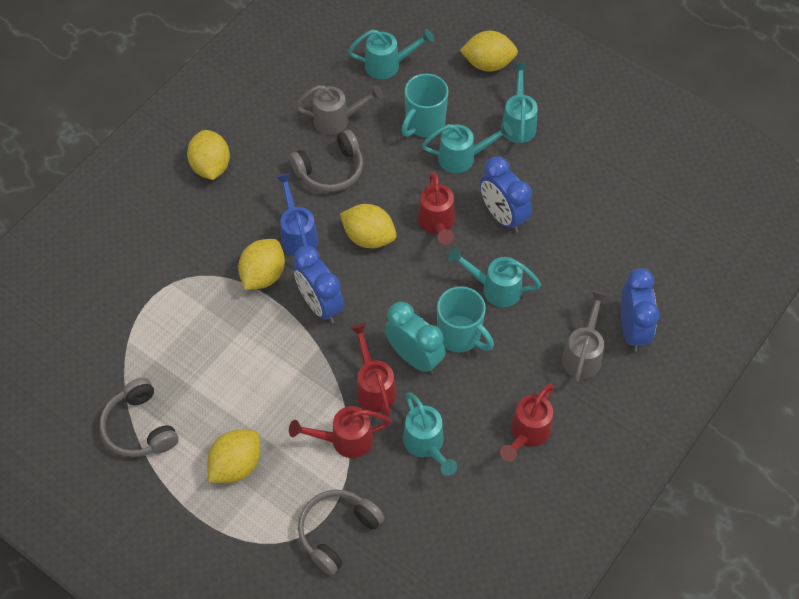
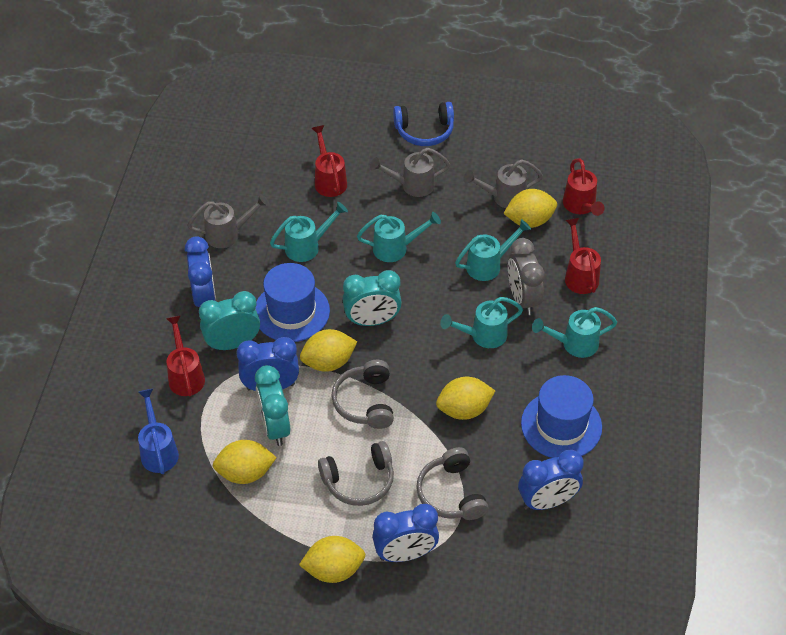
blue clock: 3 -> 4
blue hat: 0 -> 2
blue headphones: 0 -> 1
grey clock: 0 -> 1
grey watering can: 2 -> 3
turquoise clock: 1 -> 3
turquoise mug: 2 -> 0

